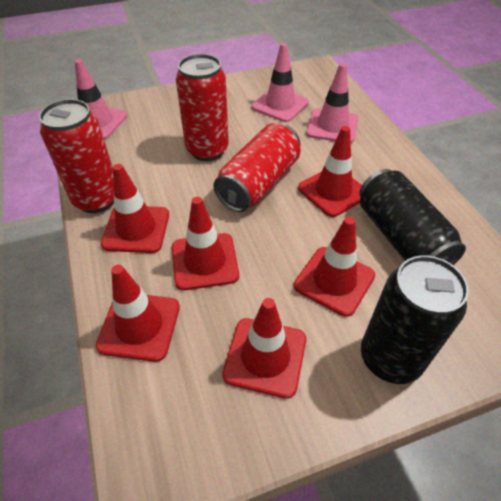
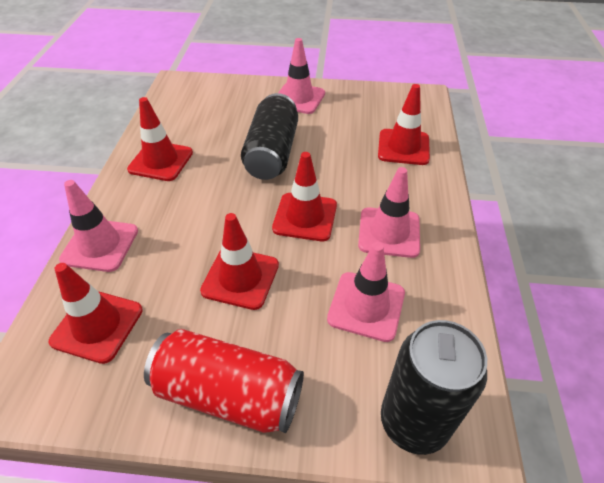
pink traffic cone: 3 -> 4
red can: 3 -> 1
red traffic cone: 6 -> 5

